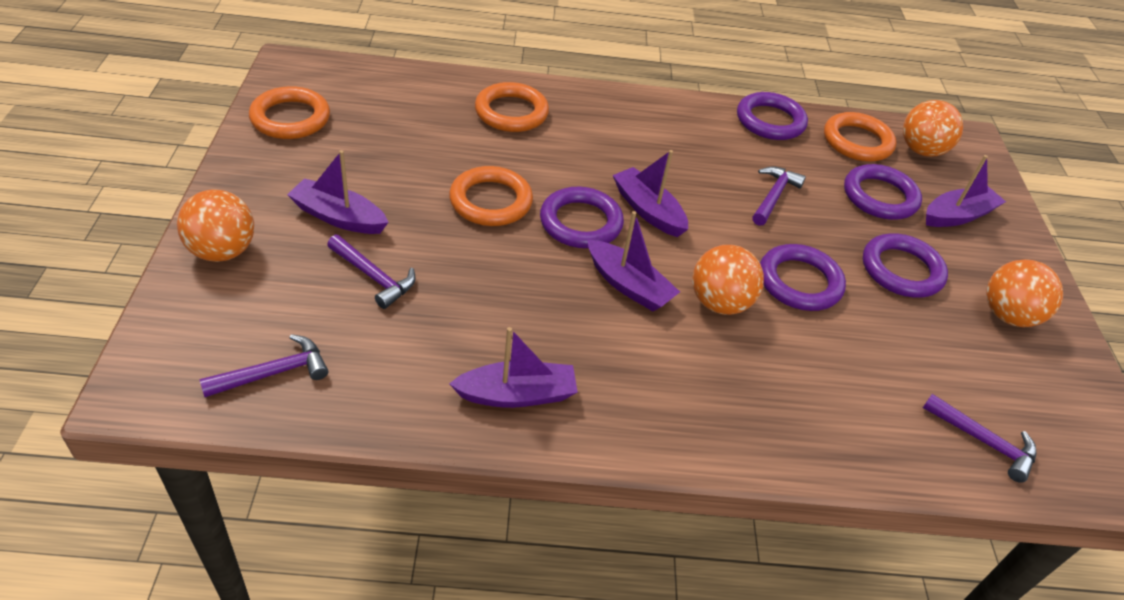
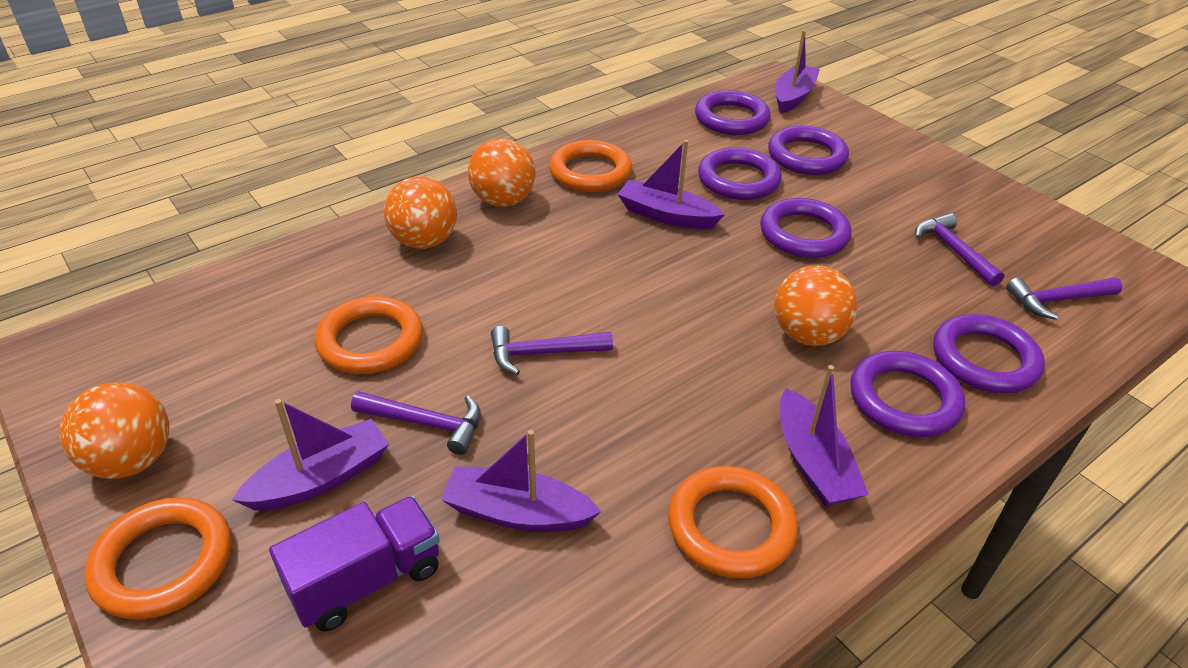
purple ring: 5 -> 6
purple truck: 0 -> 1

